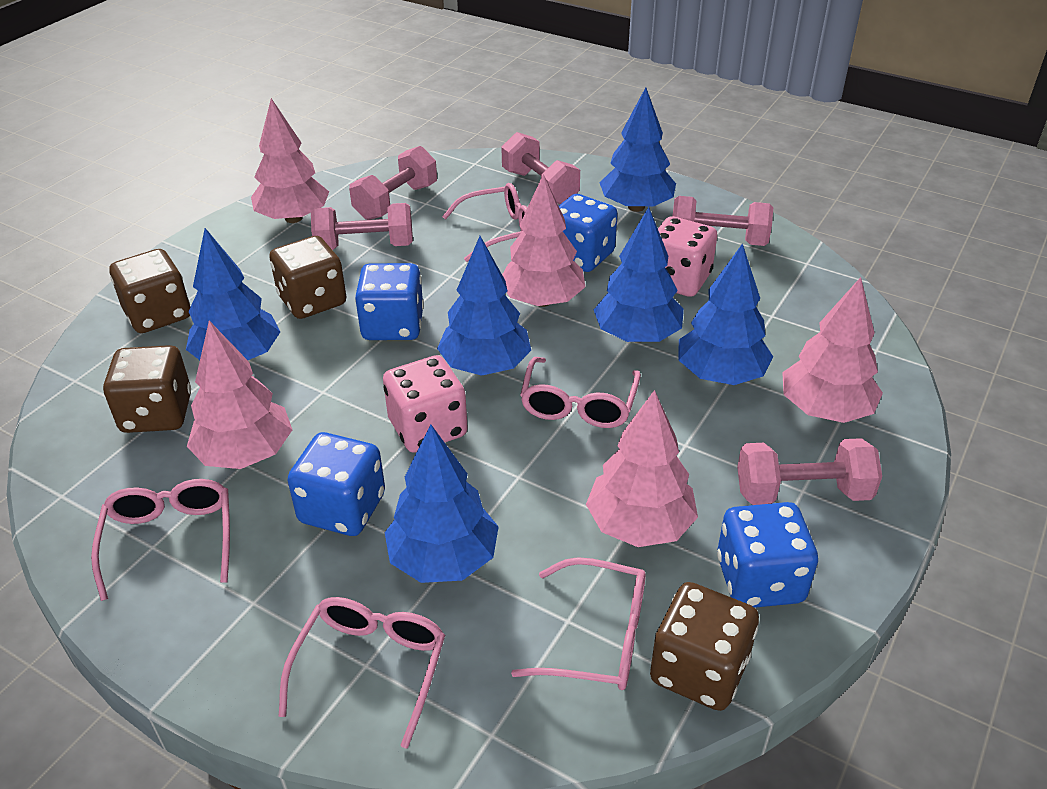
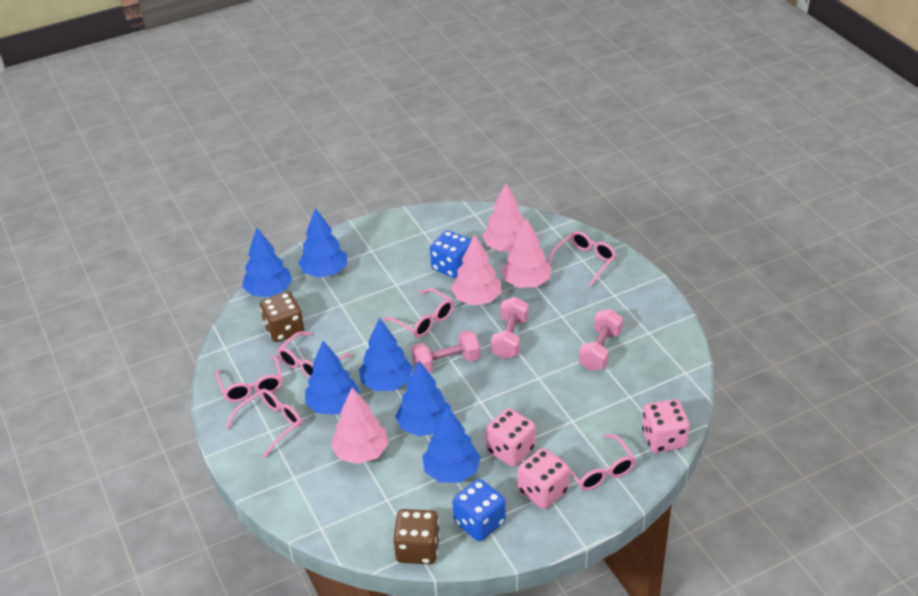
blue dice: 4 -> 2
brown dice: 4 -> 2
pink dice: 2 -> 3
pink dumbbell: 5 -> 3
pink glasses: 5 -> 6
pink tree: 5 -> 4

